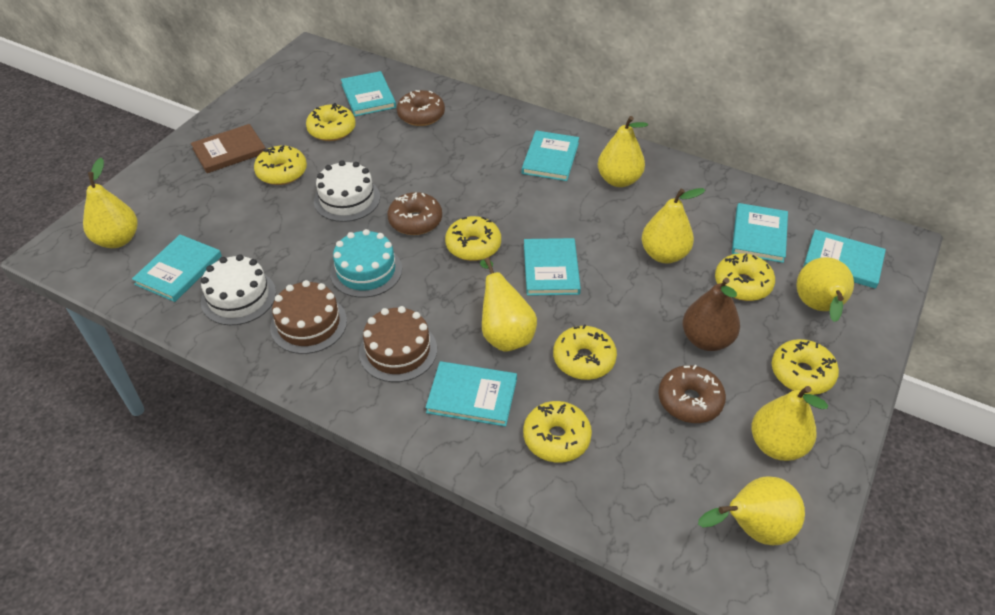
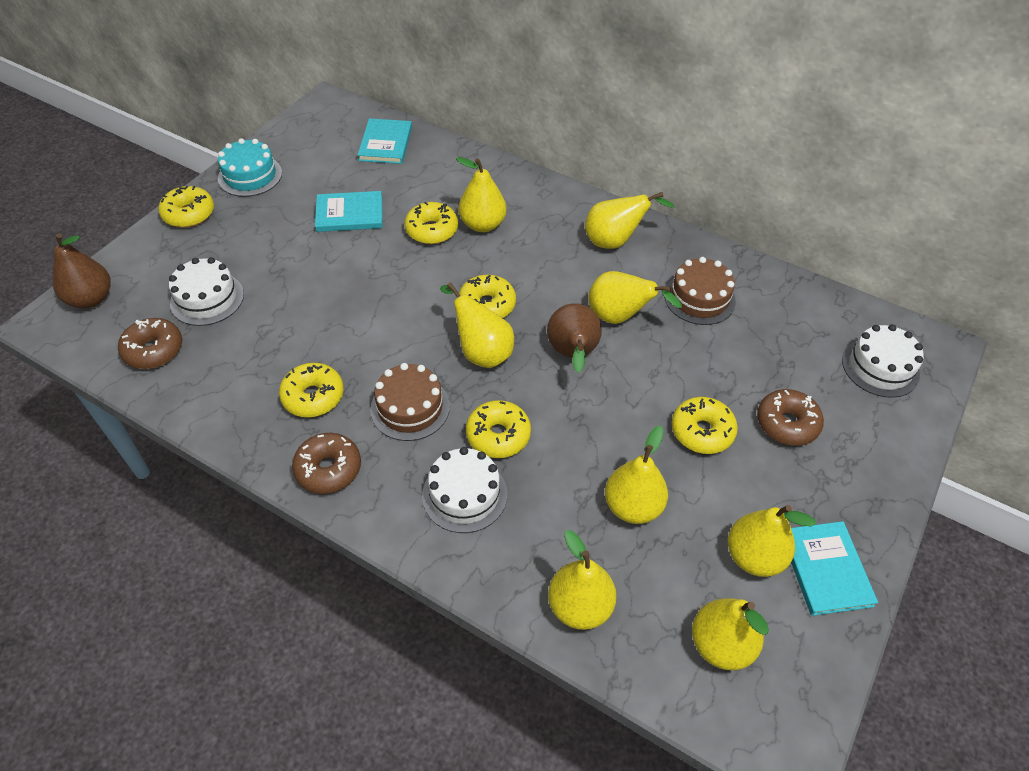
brown book: 1 -> 0
brown pear: 1 -> 2
turquoise book: 7 -> 3
white cake: 2 -> 3
yellow donut: 7 -> 6
yellow pear: 7 -> 8

